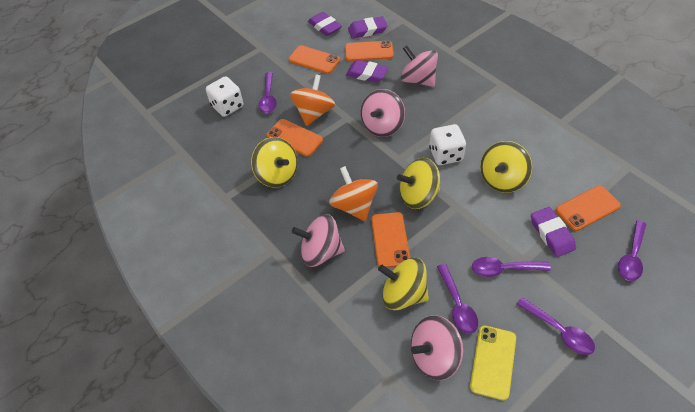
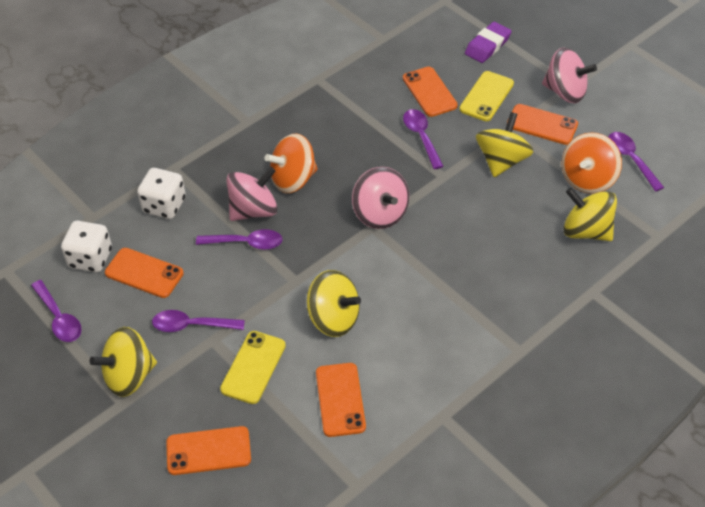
pink spinning top: 4 -> 3
purple eraser: 4 -> 1
yellow phone: 1 -> 2

